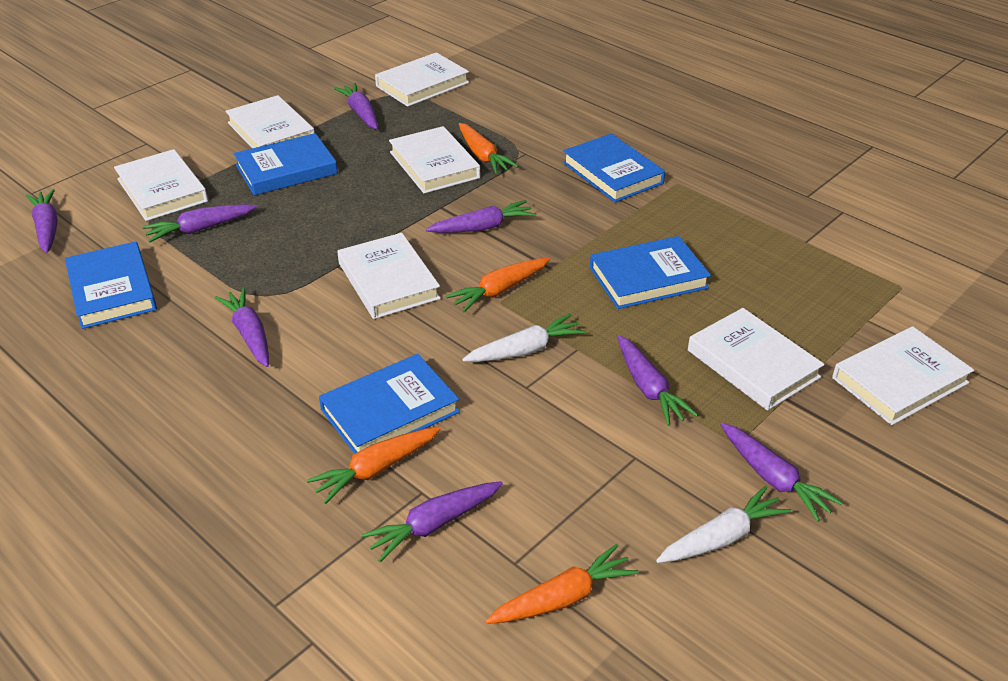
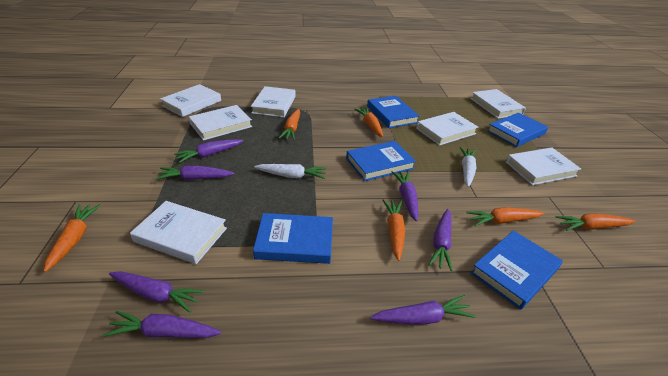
orange carrot: 4 -> 6
purple carrot: 8 -> 7

